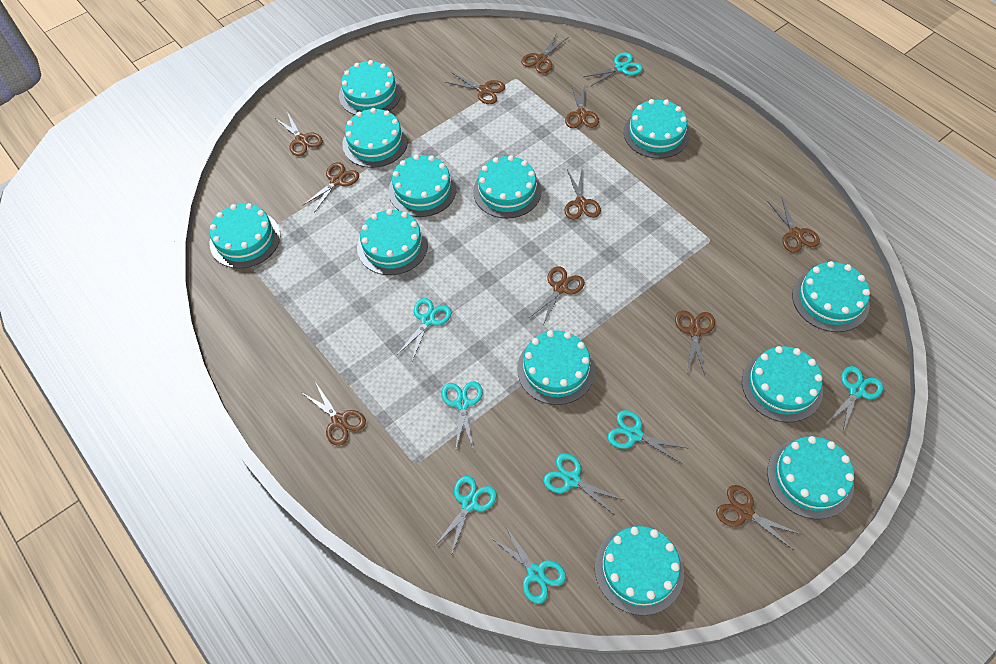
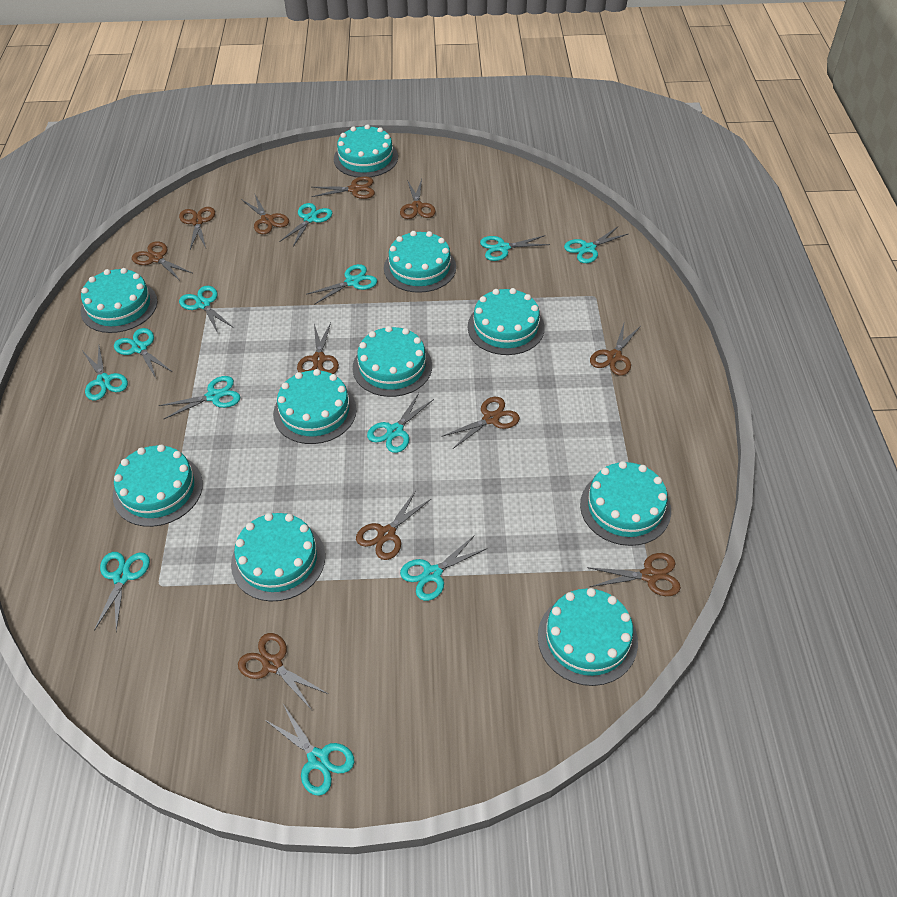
turquoise cake: 12 -> 10
turquoise scissors: 8 -> 12

